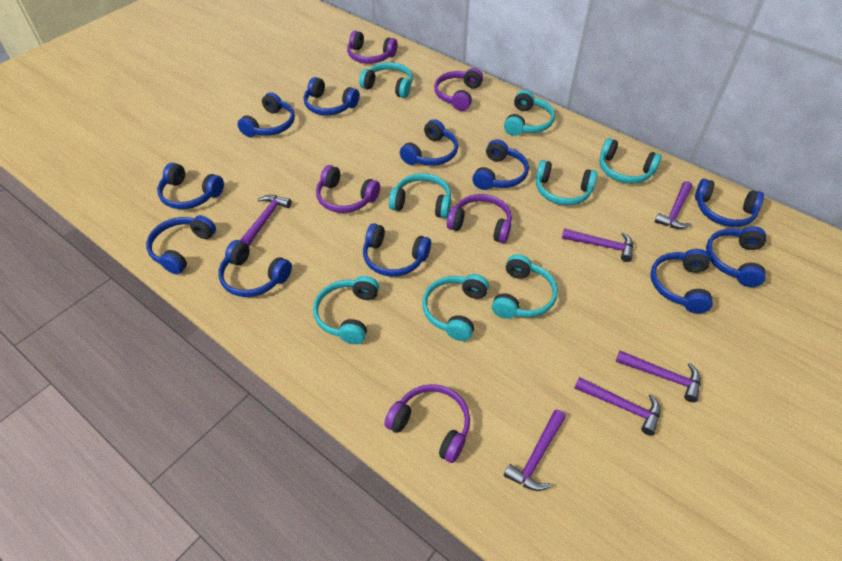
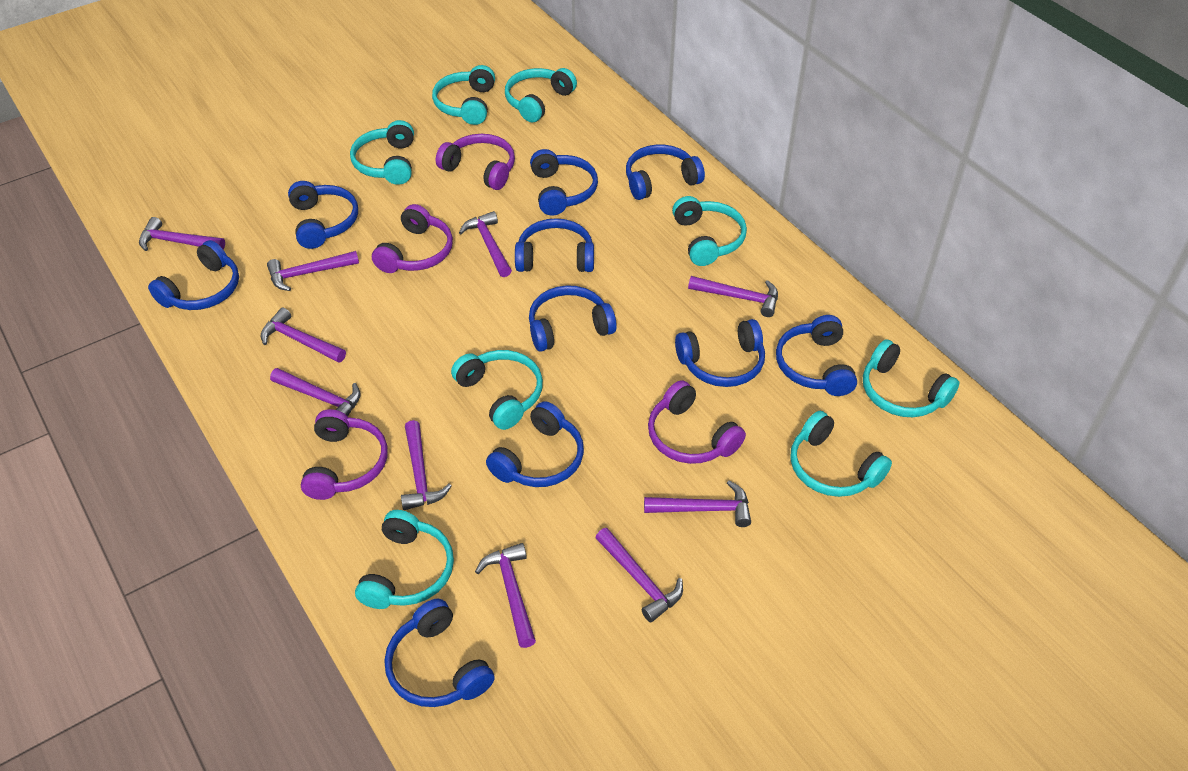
blue headphones: 11 -> 10
purple hammer: 6 -> 10
purple headphones: 5 -> 4

